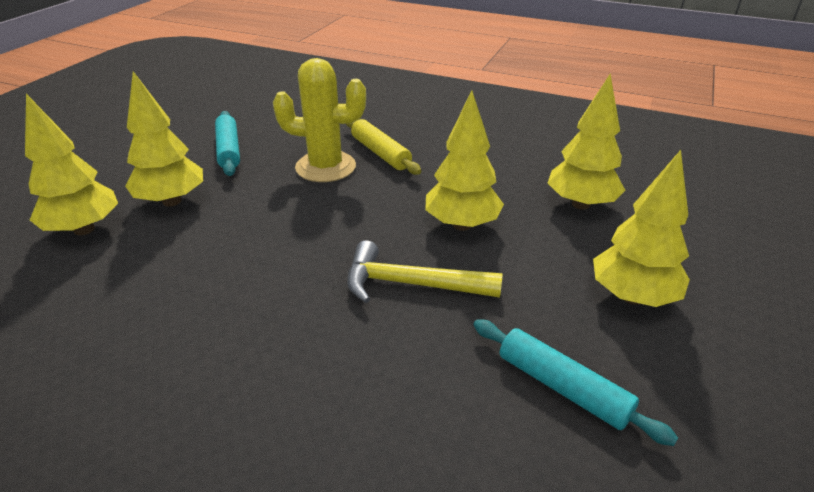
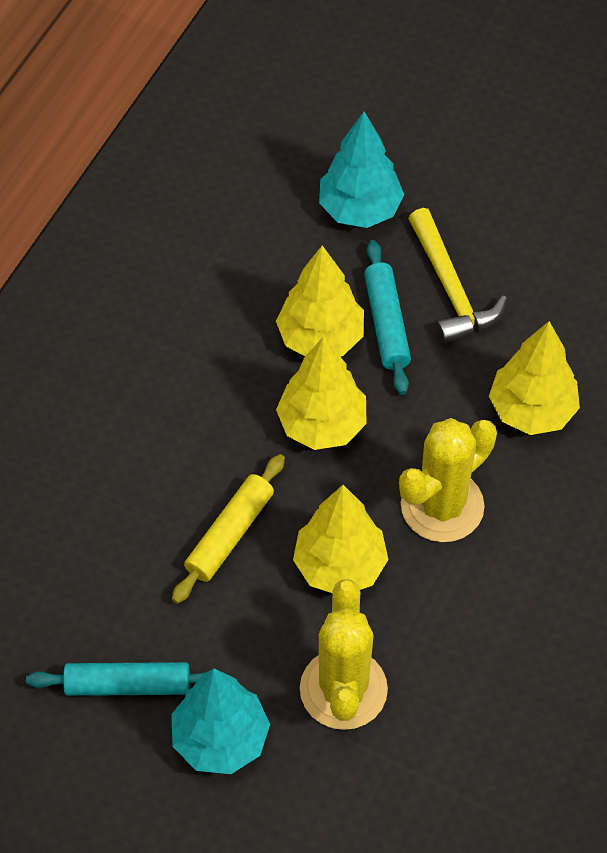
turquoise tree: 0 -> 2
yellow cactus: 1 -> 2
yellow tree: 5 -> 4

